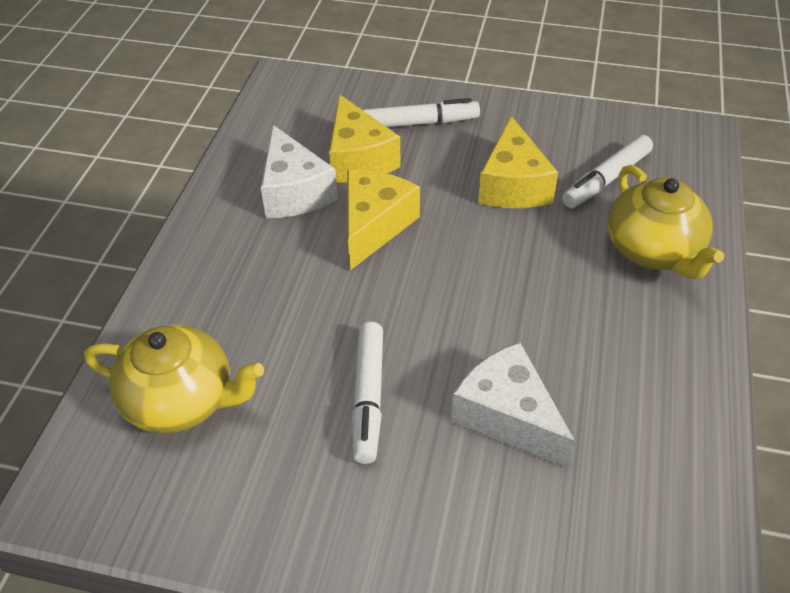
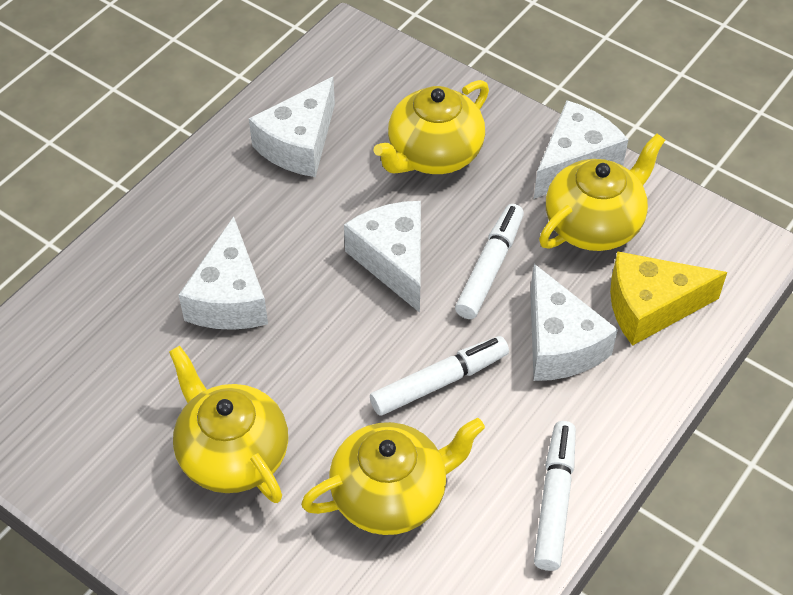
white cheese: 2 -> 5
yellow cheese: 3 -> 1
yellow teapot: 2 -> 4

